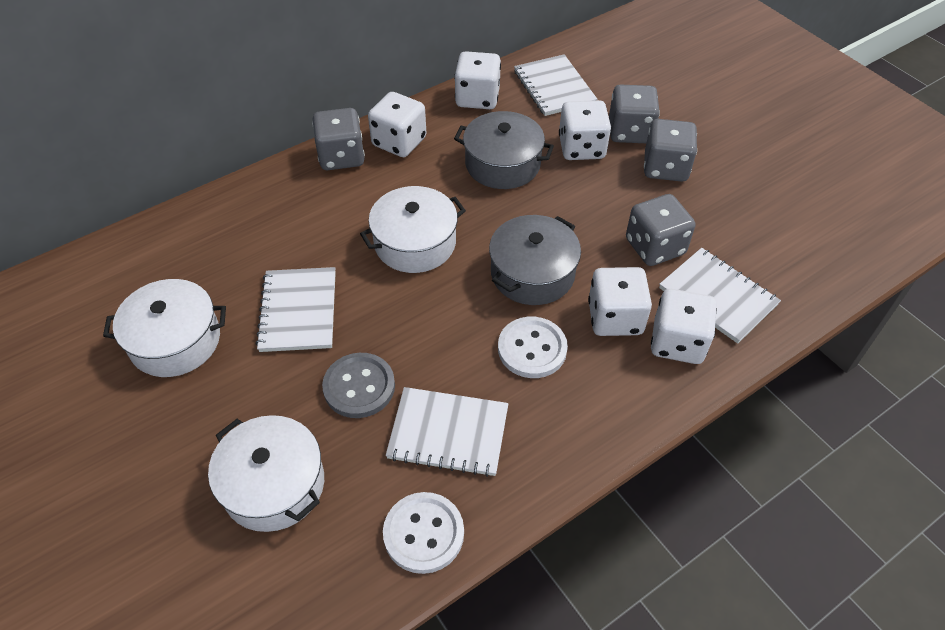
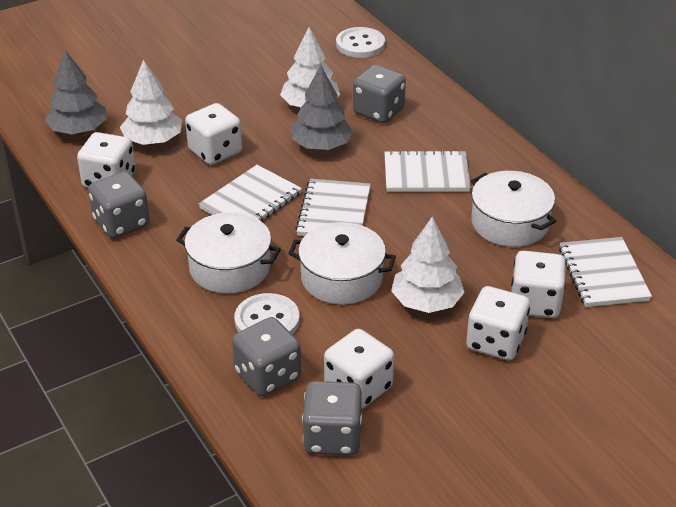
grey button: 1 -> 0
grey pot: 2 -> 0
grey tree: 0 -> 2
white tree: 0 -> 3

